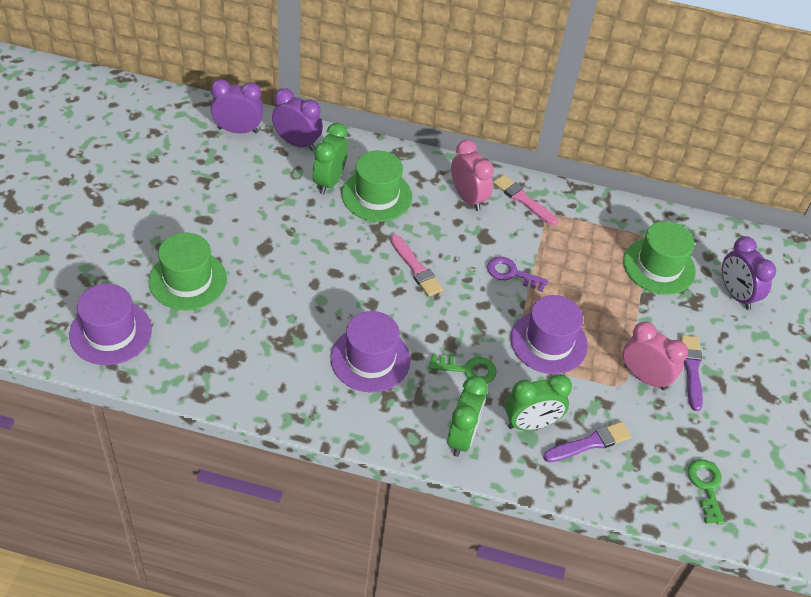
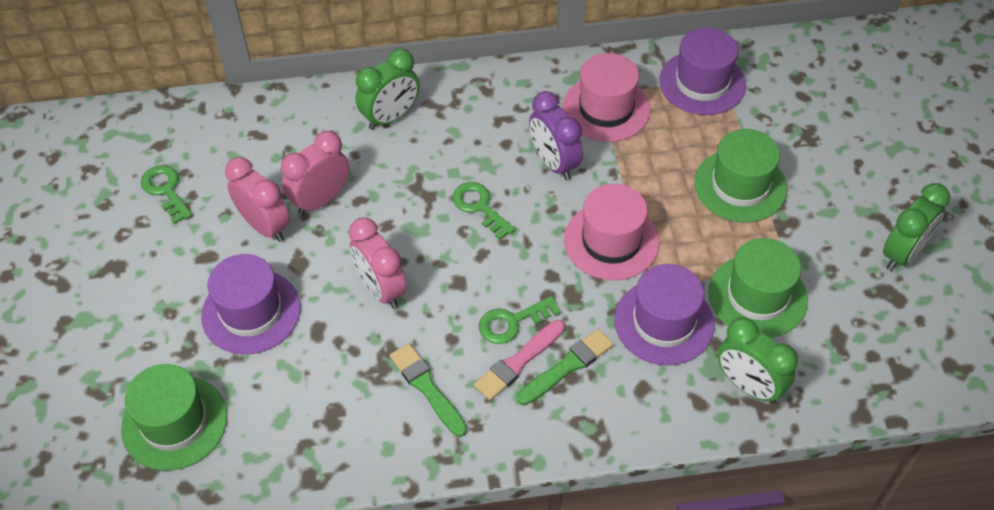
green brush: 0 -> 2
green key: 2 -> 3
pink brush: 2 -> 1
pink clock: 2 -> 3
pink hat: 0 -> 2
purple brush: 2 -> 0
purple clock: 3 -> 1
purple key: 1 -> 0

